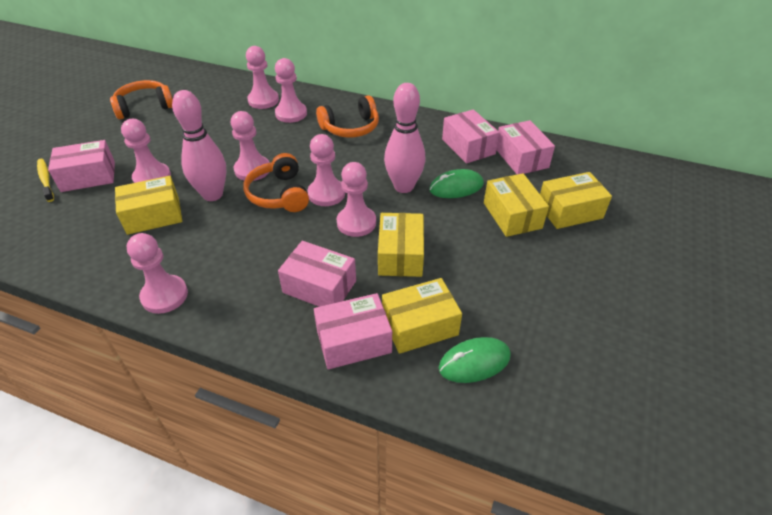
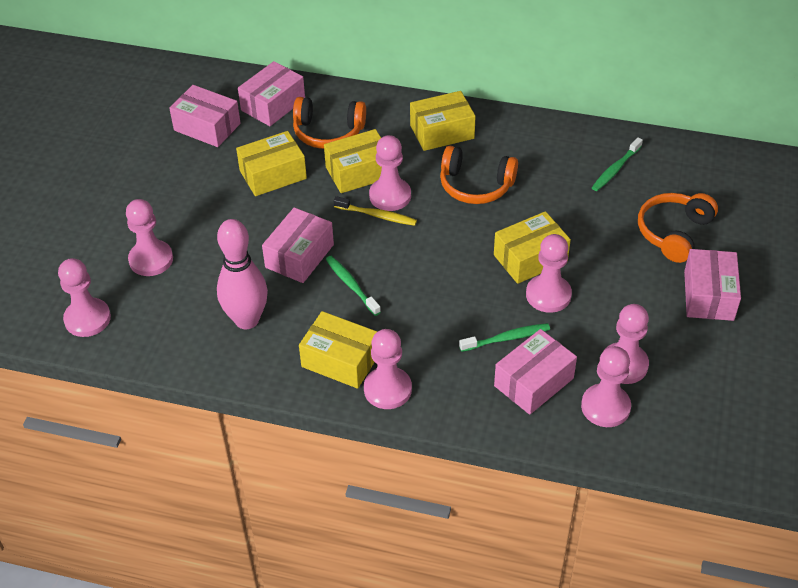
green mouse: 2 -> 0
green toothbrush: 0 -> 3
pink bowling pin: 2 -> 1

